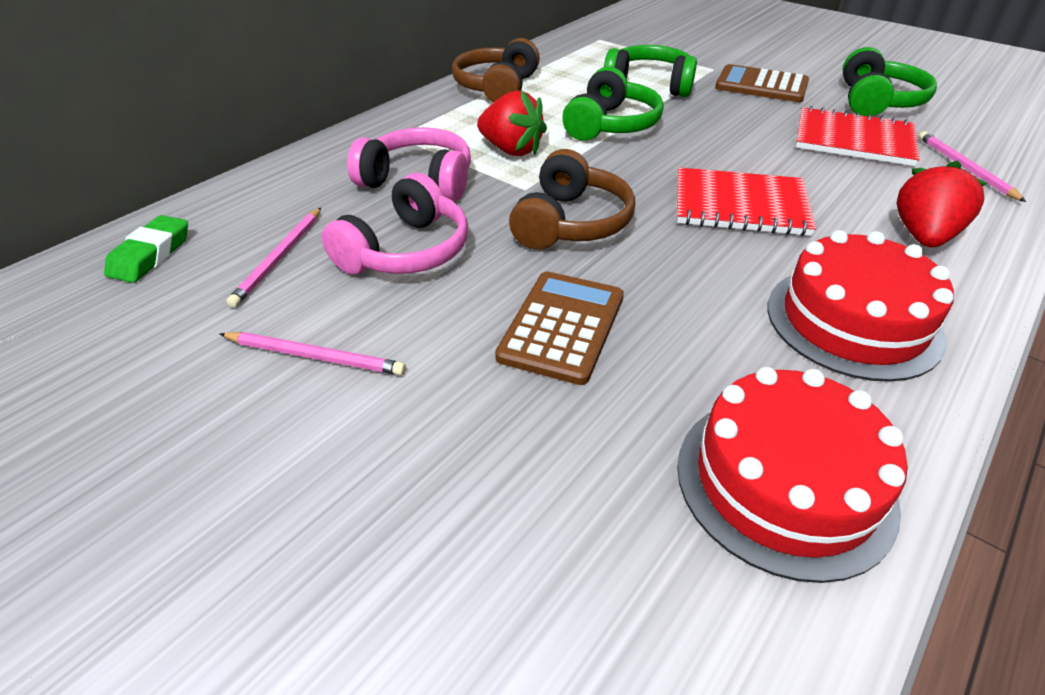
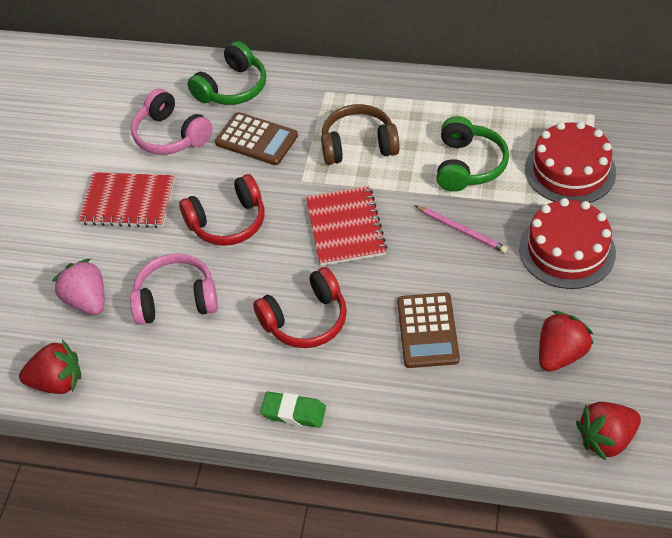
brown headphones: 2 -> 1
green headphones: 3 -> 2
pink pencil: 3 -> 1
pink strawberry: 0 -> 1
red headphones: 0 -> 2
red strawberry: 2 -> 3

